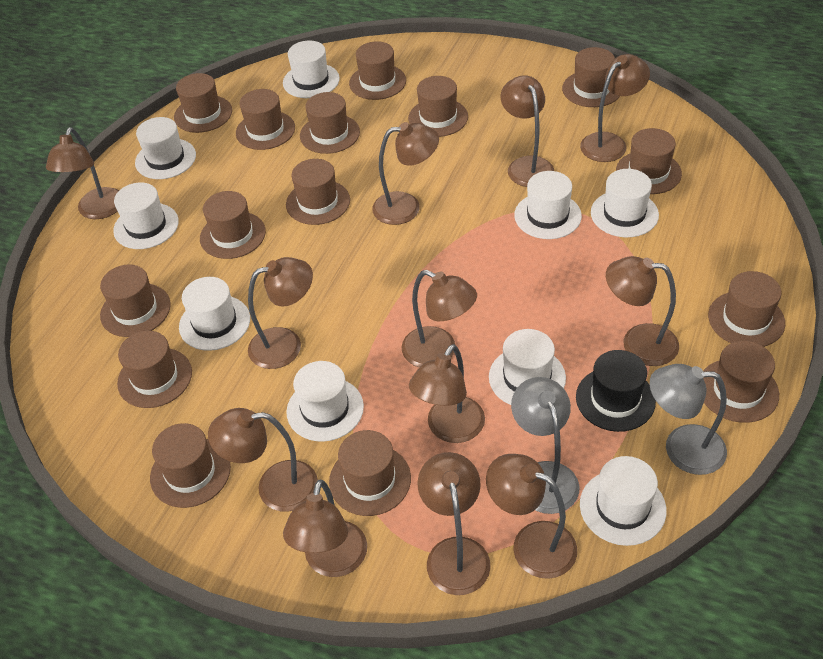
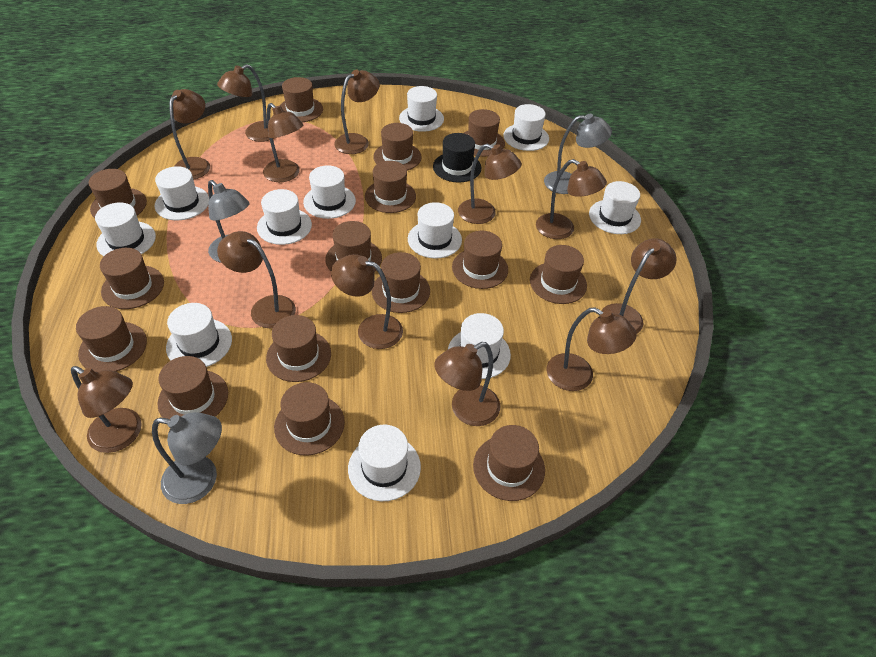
grey lamp: 2 -> 3
white hat: 9 -> 11

